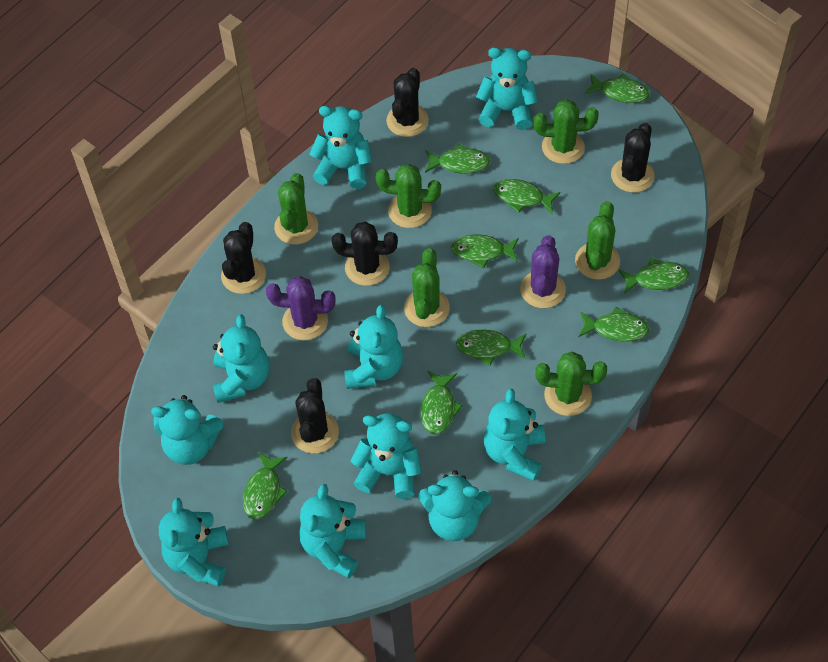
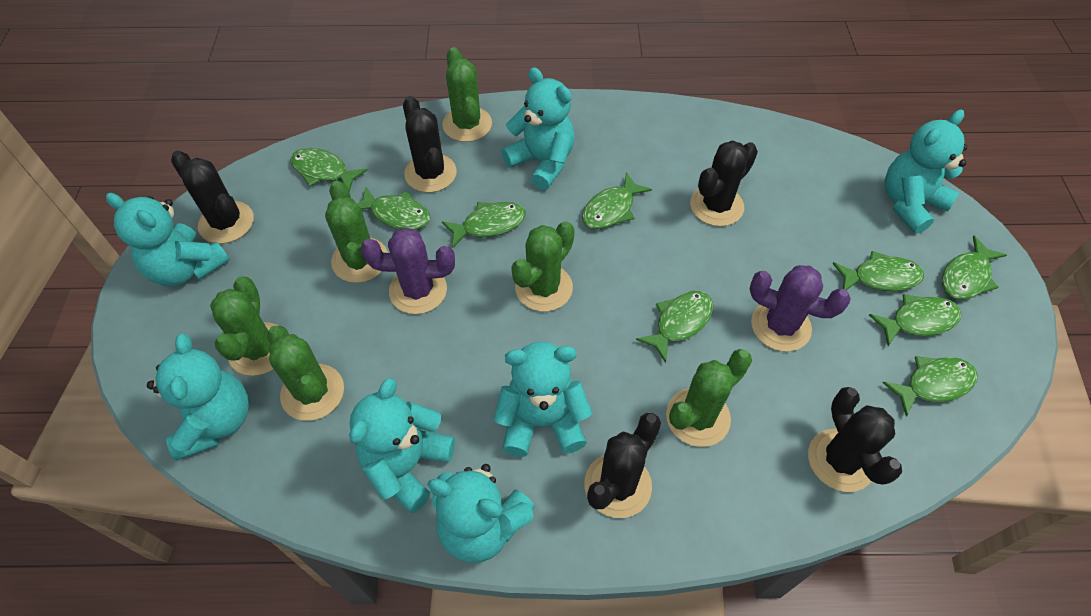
turquoise teddy bear: 10 -> 7

